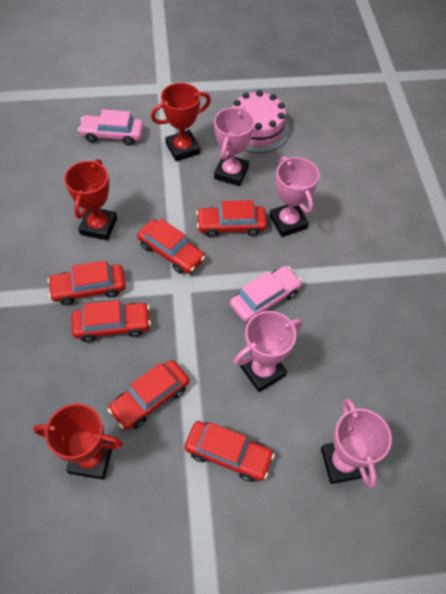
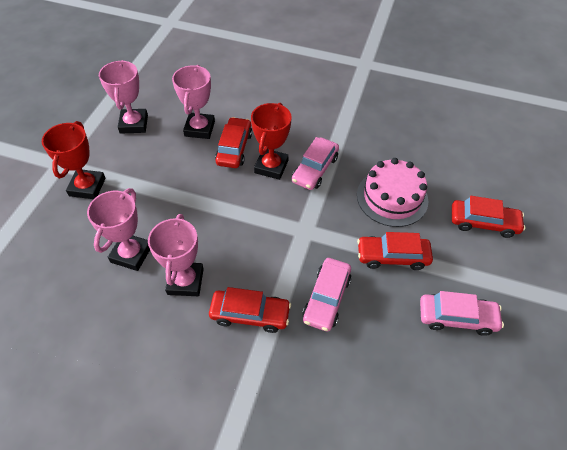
pink car: 2 -> 3
red car: 6 -> 4
red trophy: 3 -> 2

